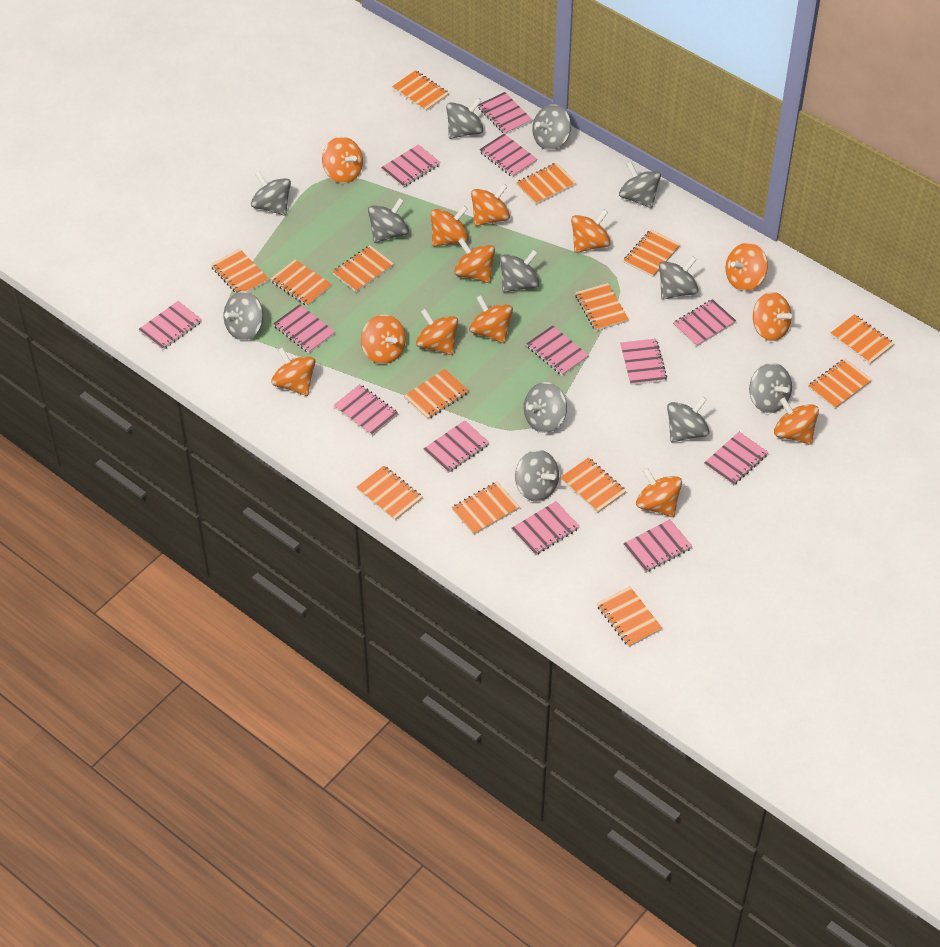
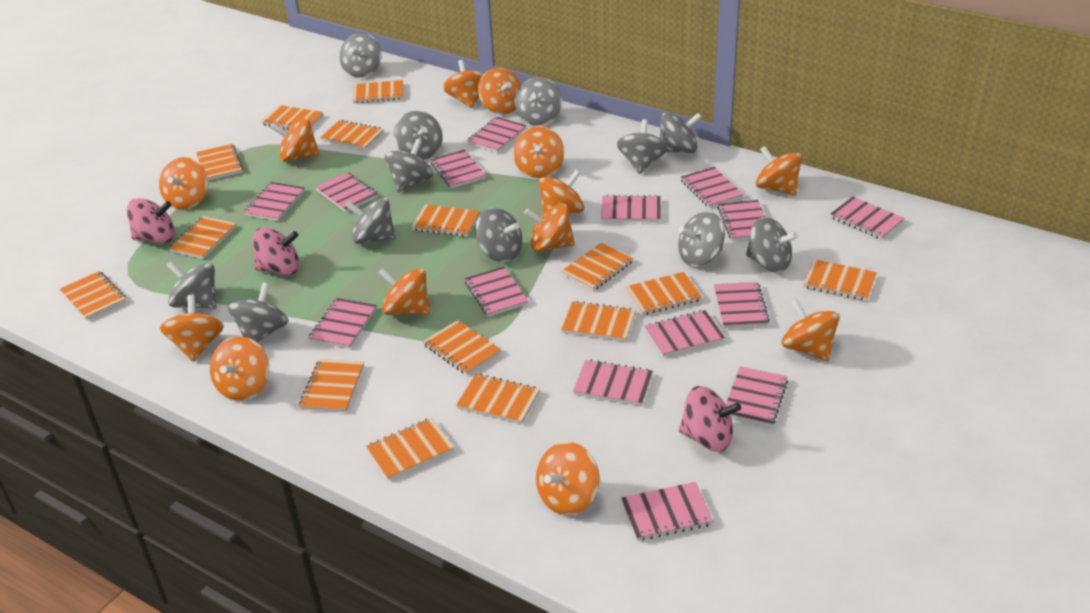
orange notebook: 14 -> 15
pink notebook: 13 -> 15
pink spinning top: 0 -> 3

